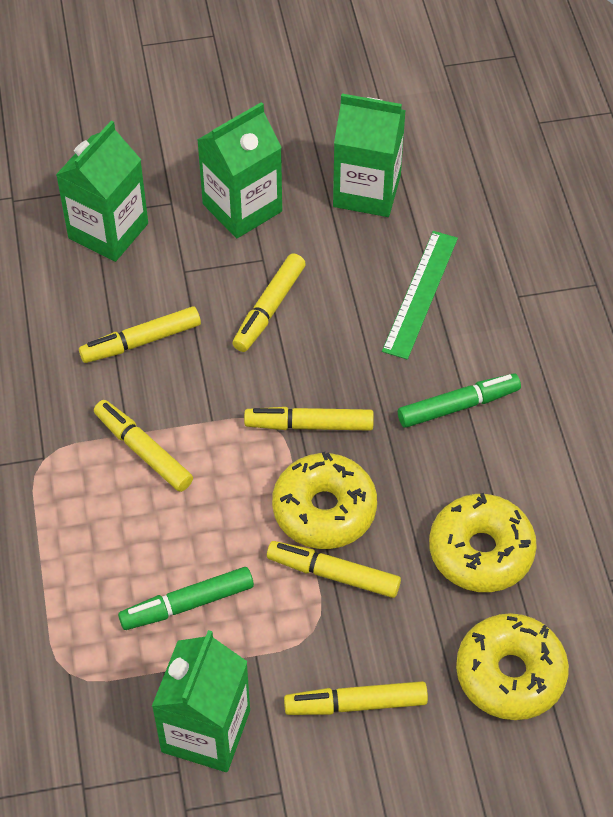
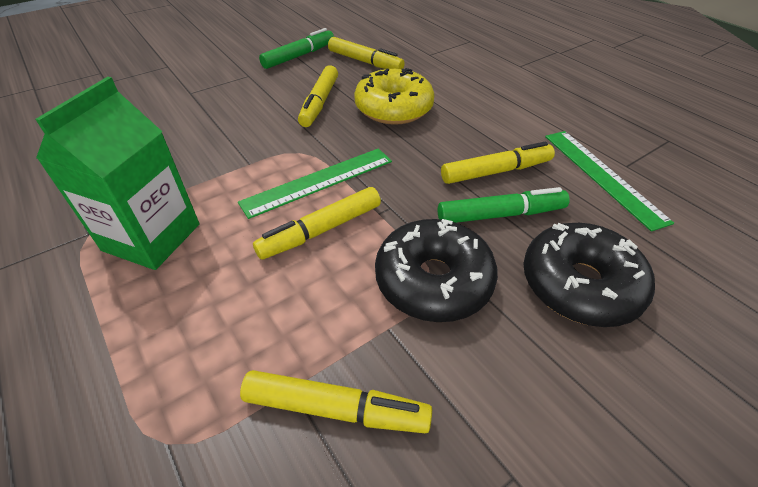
black donut: 0 -> 2
green carton: 4 -> 1
green ruler: 1 -> 2
yellow donut: 3 -> 1
yellow marker: 6 -> 5

